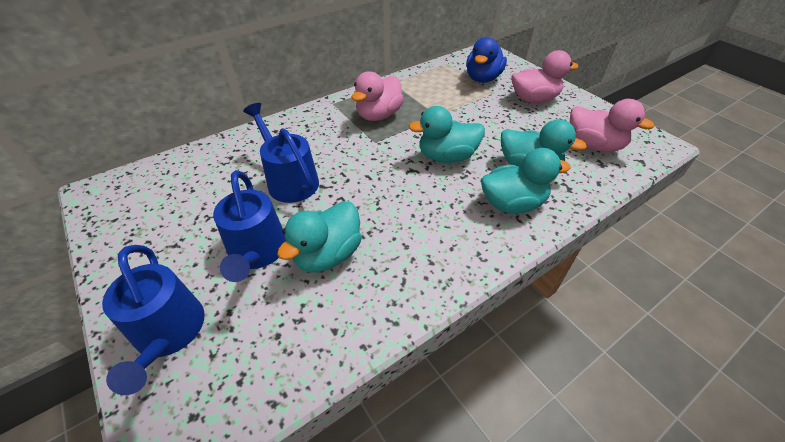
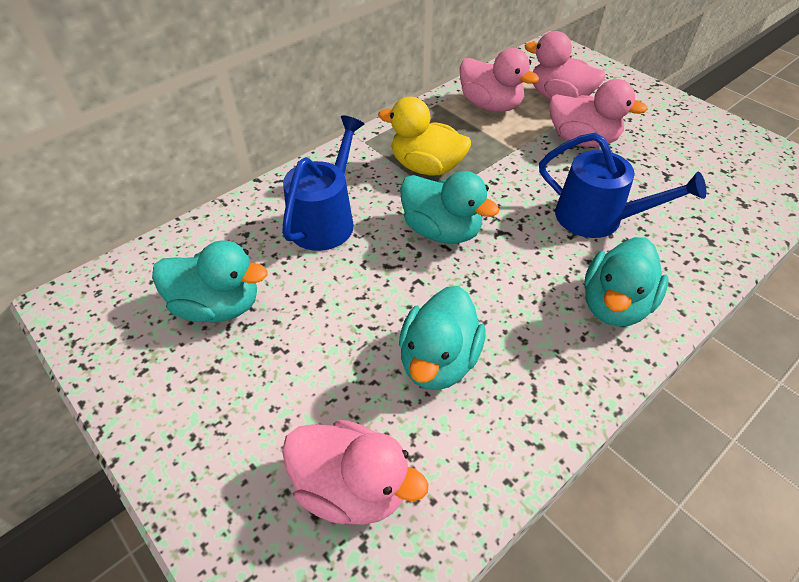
blue duck: 1 -> 0
blue watering can: 3 -> 2
pink duck: 3 -> 4
yellow duck: 0 -> 1

